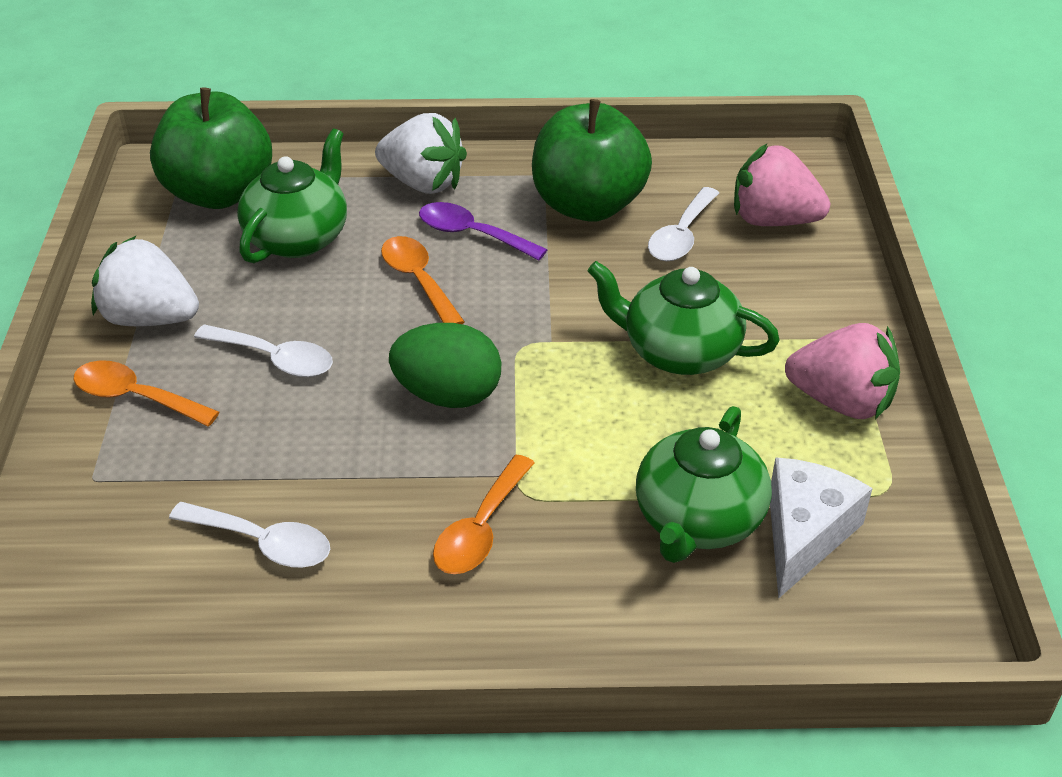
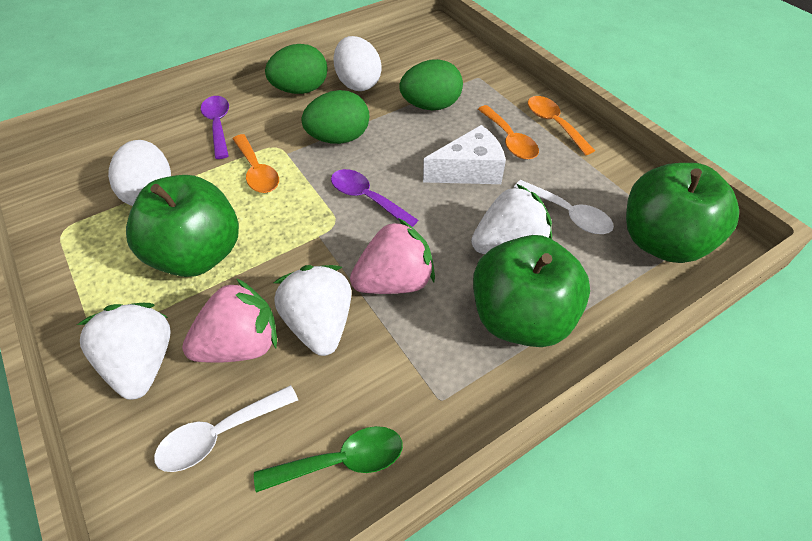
green apple: 2 -> 3
green egg: 1 -> 3
green spoon: 0 -> 1
green teapot: 3 -> 0
purple spoon: 1 -> 2
white egg: 0 -> 2
white spoon: 3 -> 2
white strawberry: 2 -> 3

